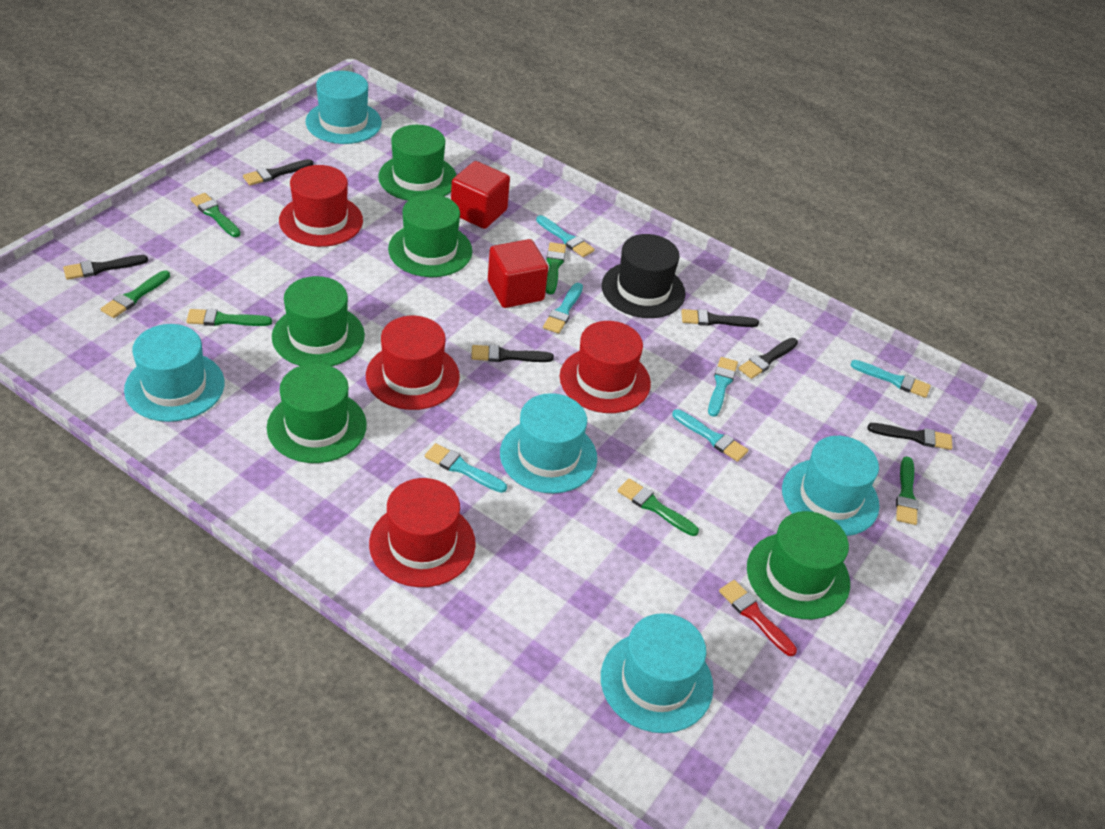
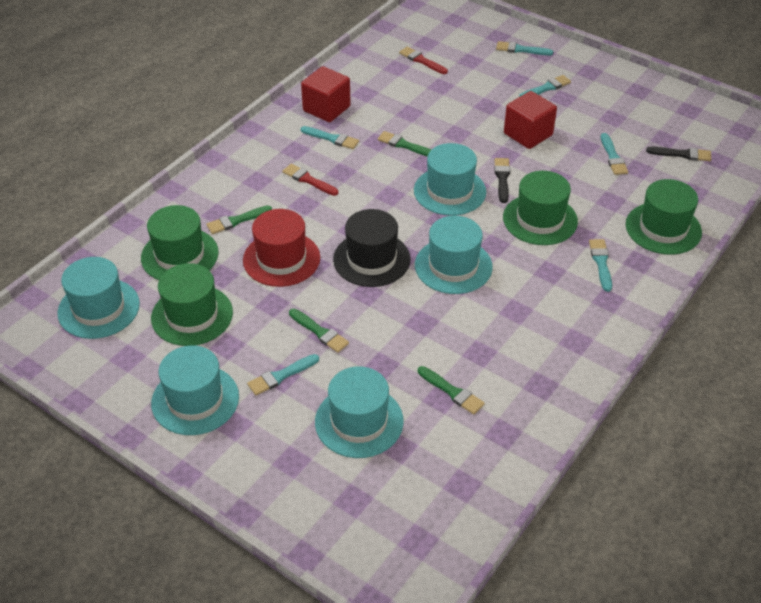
black brush: 6 -> 2
green brush: 6 -> 4
green hat: 5 -> 4
red brush: 1 -> 2
red hat: 4 -> 1

